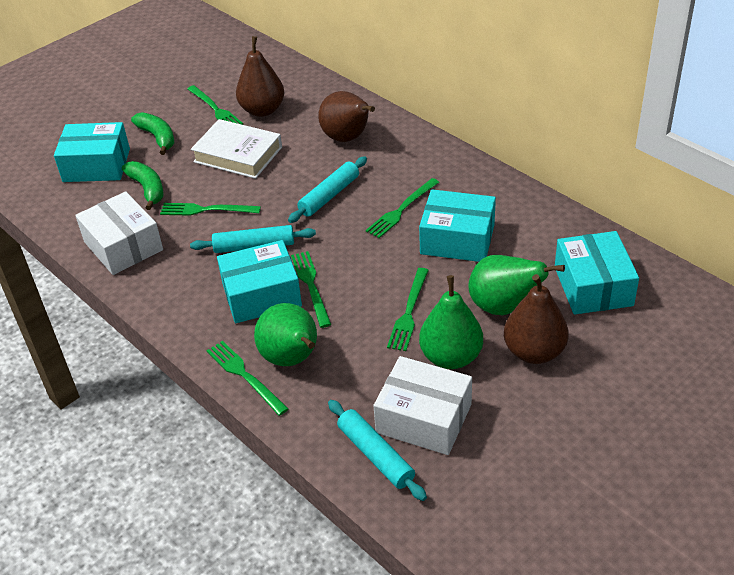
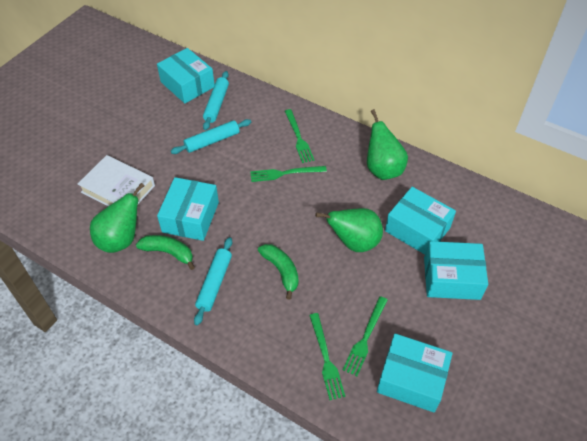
brown pear: 3 -> 0
green fork: 6 -> 4
turquoise box: 4 -> 5
white box: 2 -> 0

